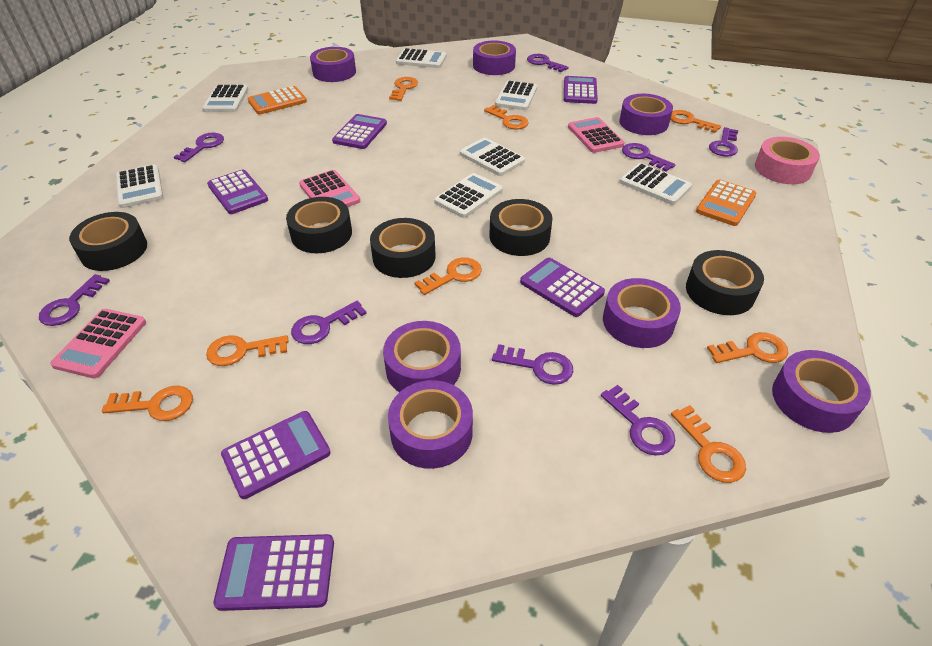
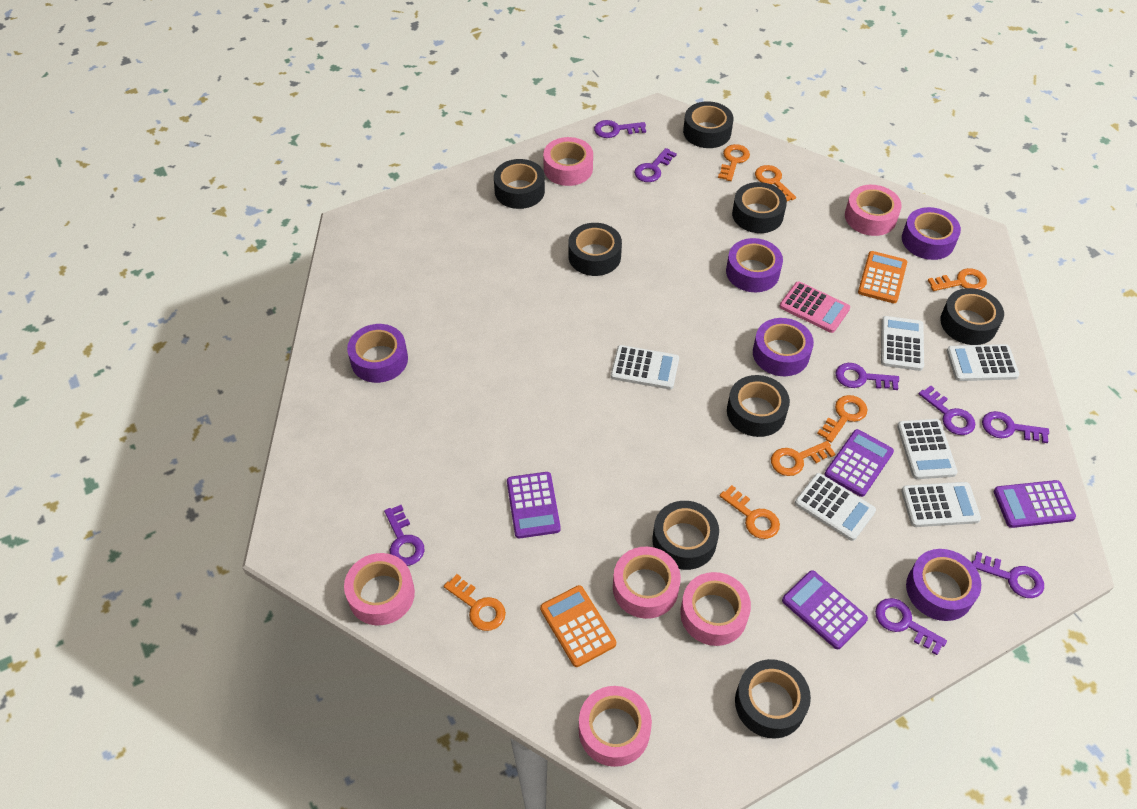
black tape: 5 -> 8
orange key: 8 -> 7
pink calculator: 3 -> 1
pink tape: 1 -> 6
purple calculator: 6 -> 4
purple tape: 7 -> 5
white calculator: 7 -> 6

